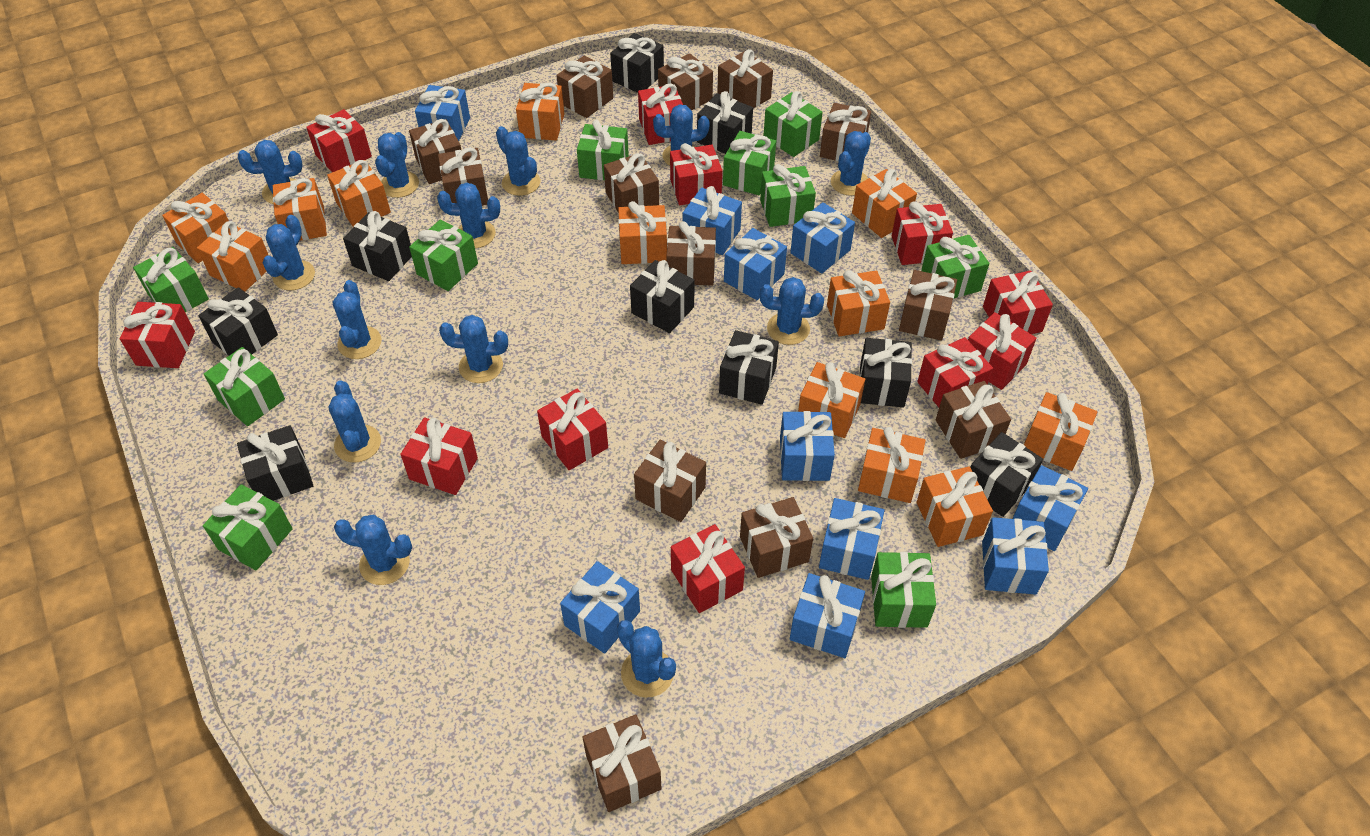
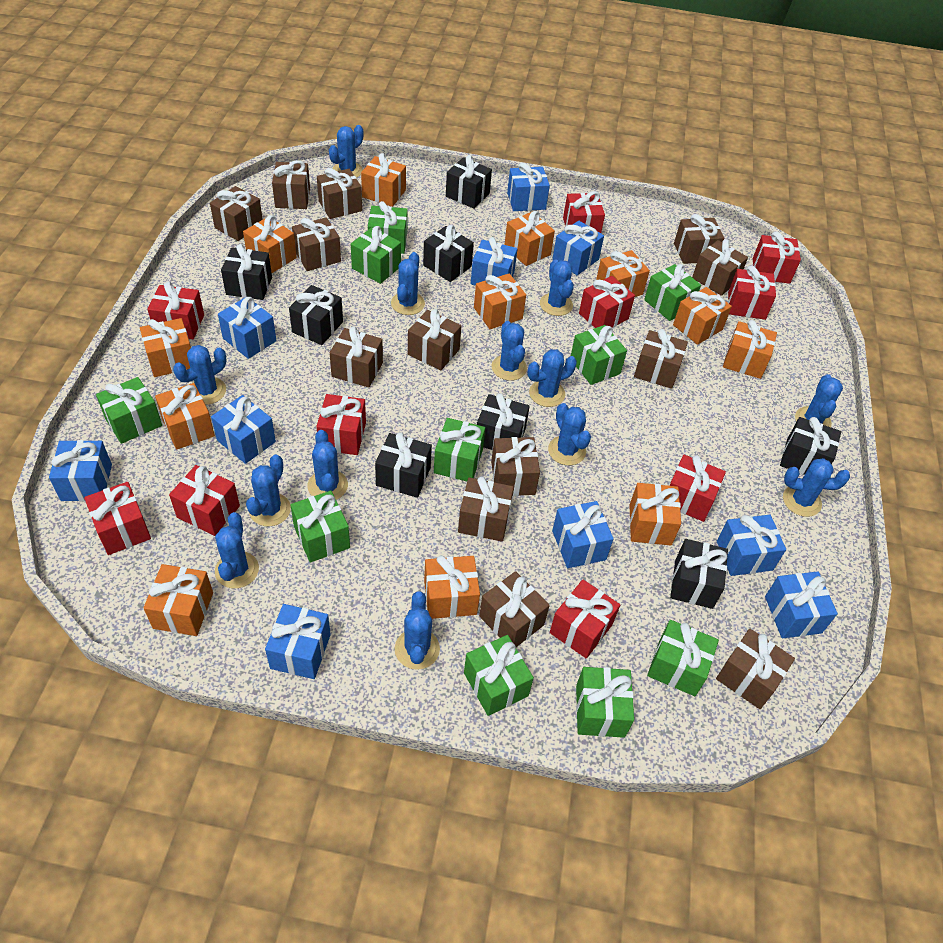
black gift: 9 -> 8
red gift: 11 -> 10

